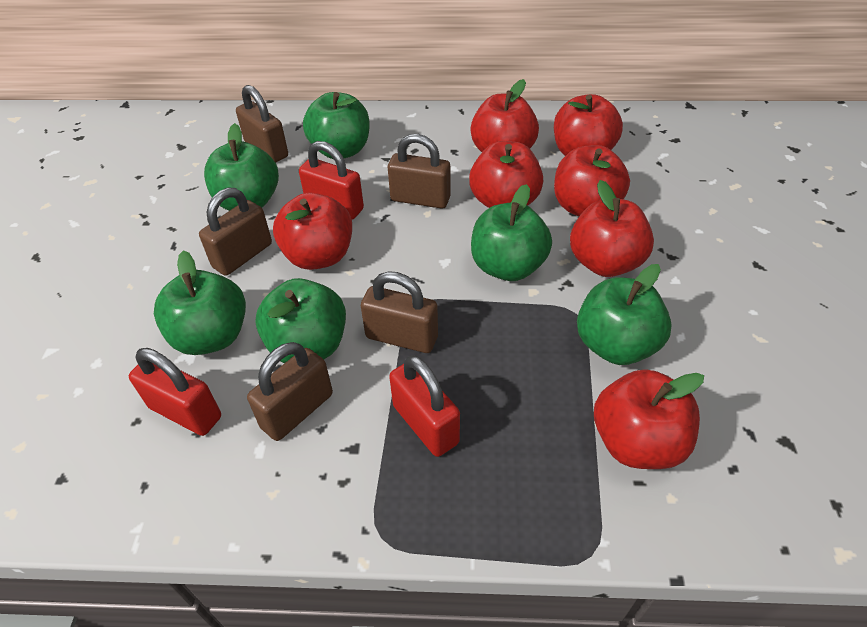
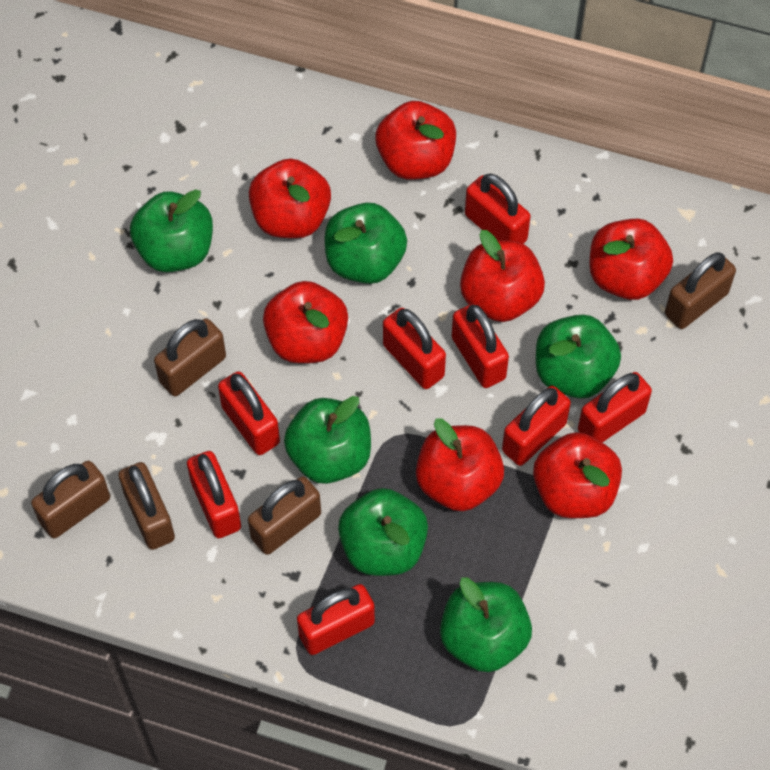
red padlock: 3 -> 8

